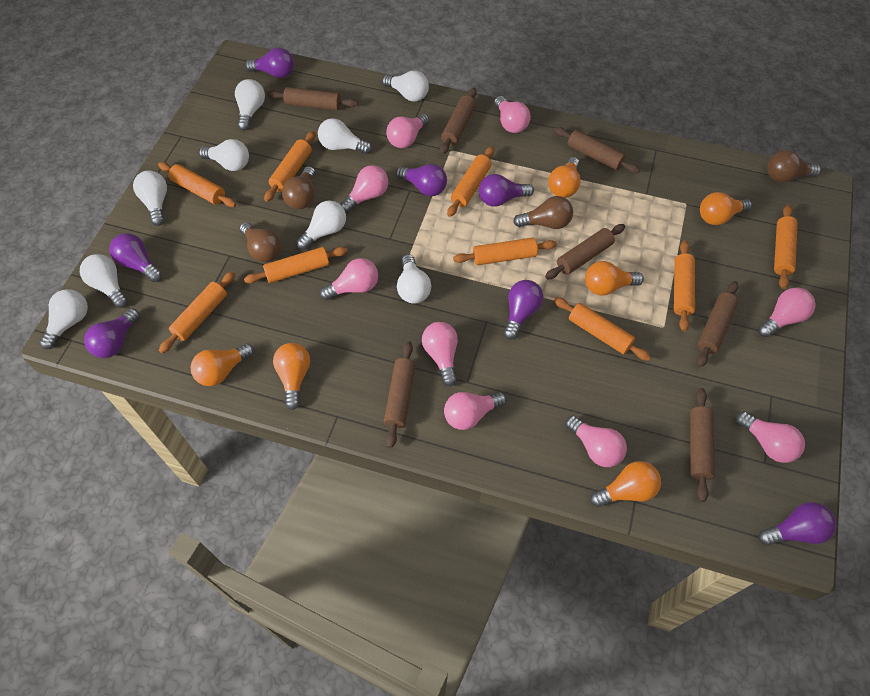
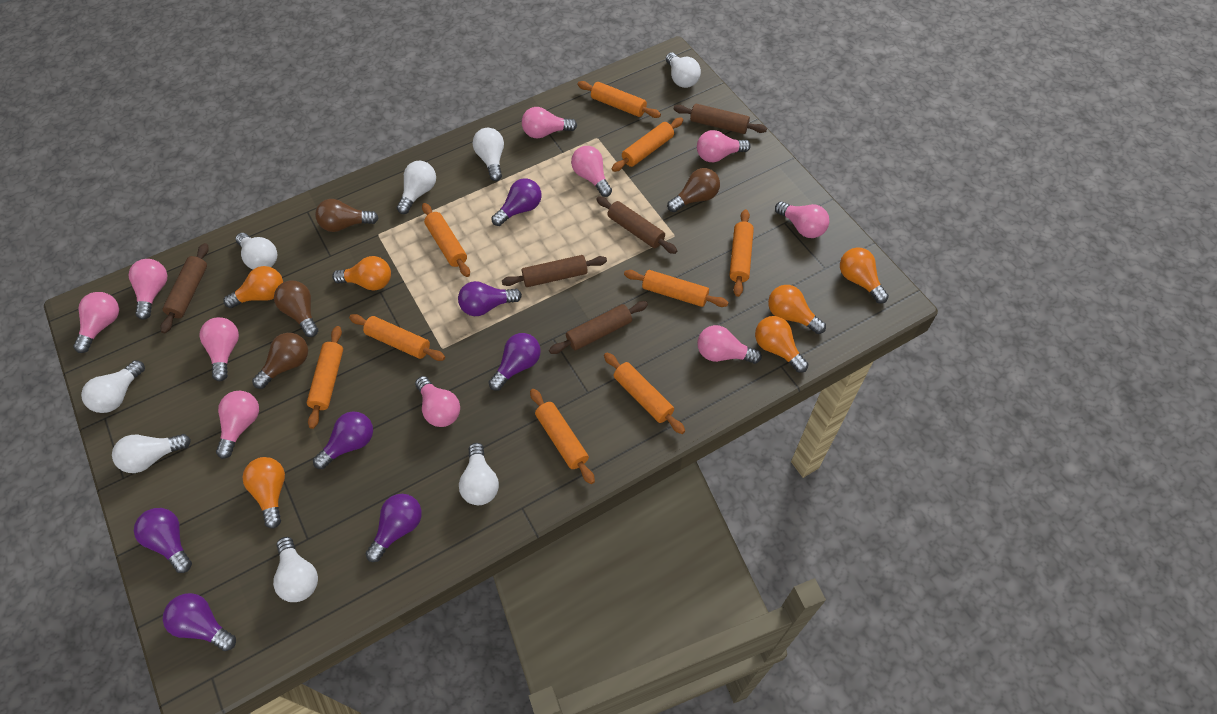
brown rolling pin: 7 -> 5
pink light bulb: 9 -> 10
white light bulb: 9 -> 8

